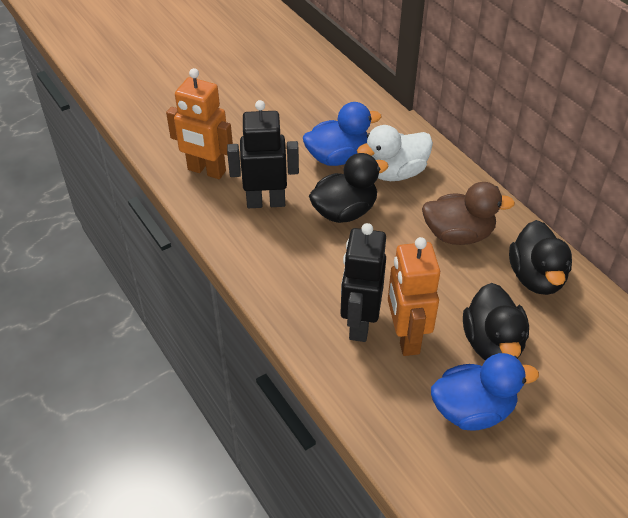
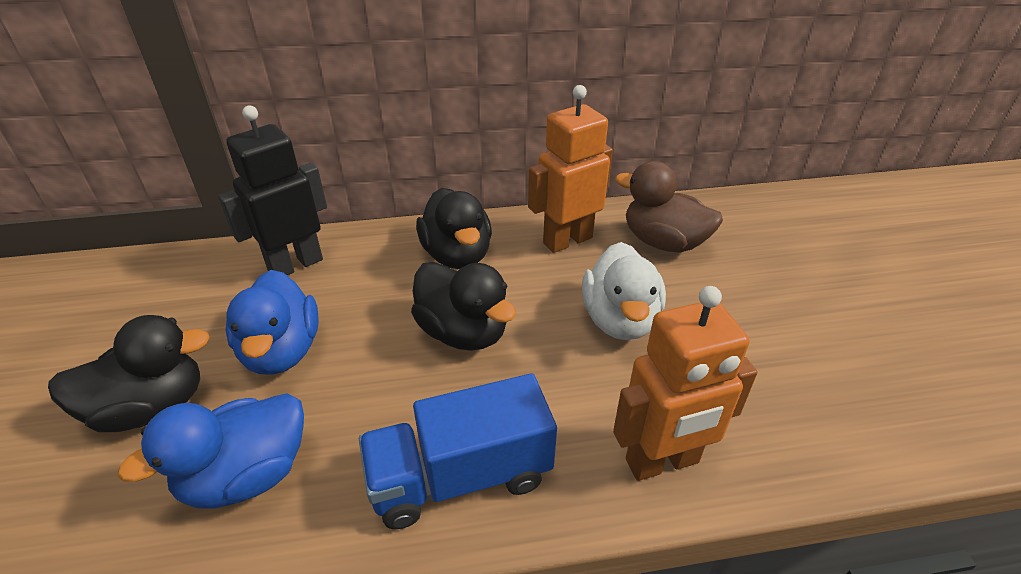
black robot: 2 -> 1
blue truck: 0 -> 1

